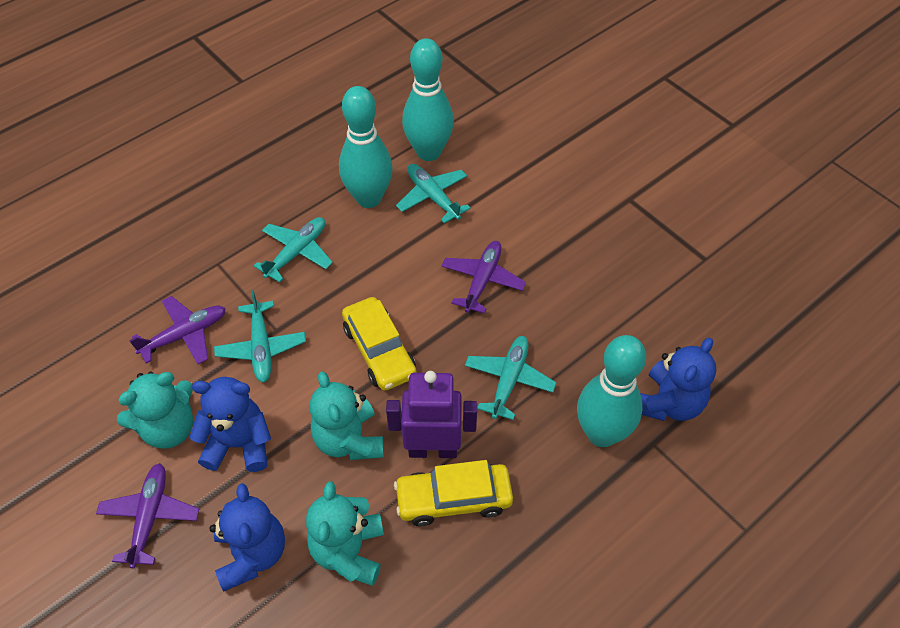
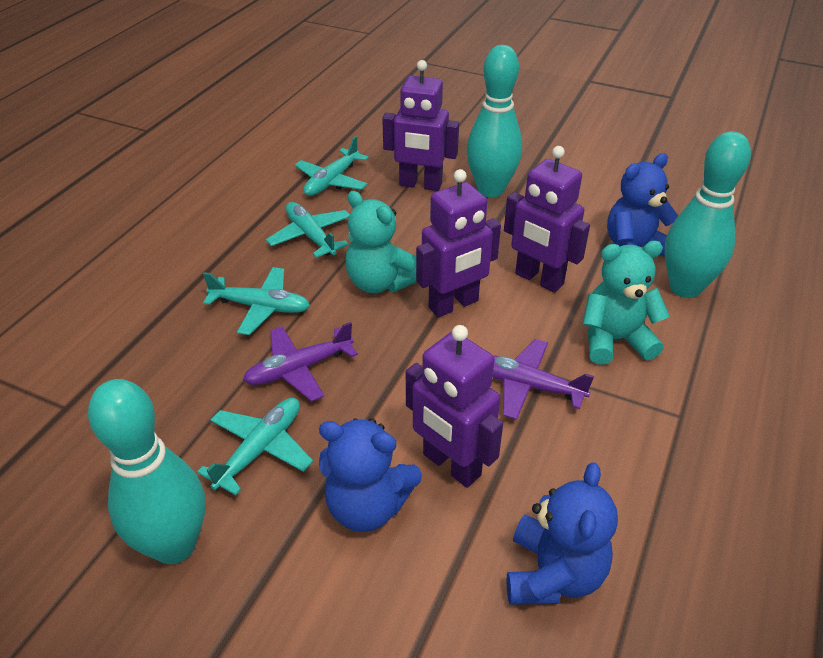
purple plane: 3 -> 2
purple robot: 1 -> 4
turquoise teddy bear: 3 -> 2
yellow car: 2 -> 0

